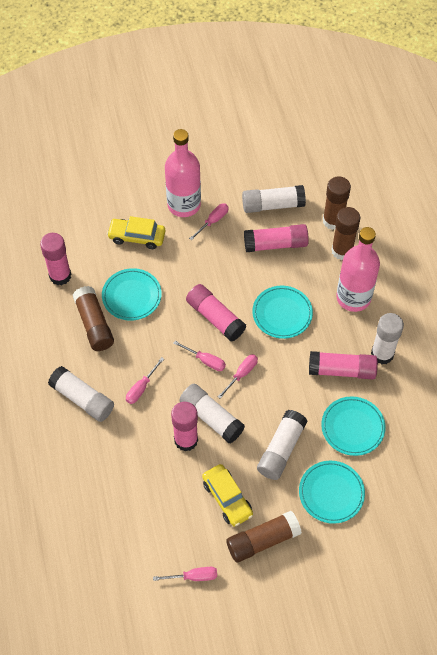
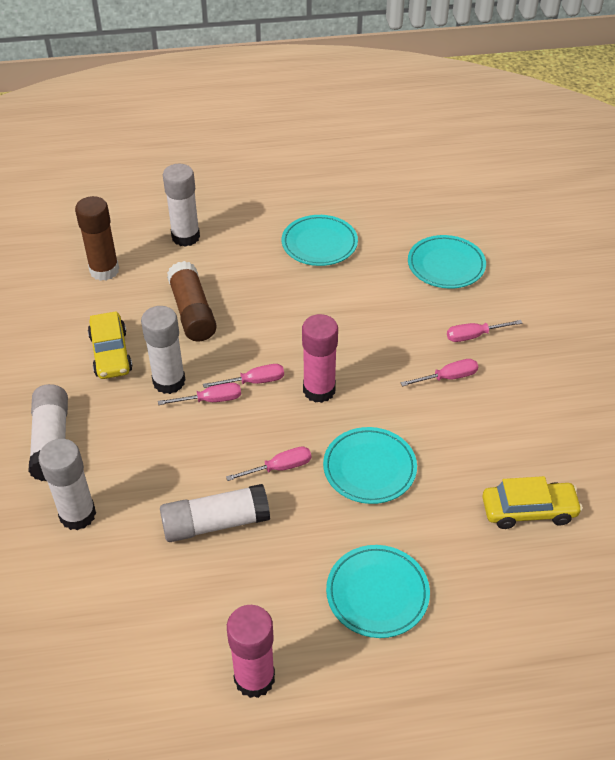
brown glue stick: 4 -> 2
pink bottle: 2 -> 0
pink glue stick: 5 -> 2

